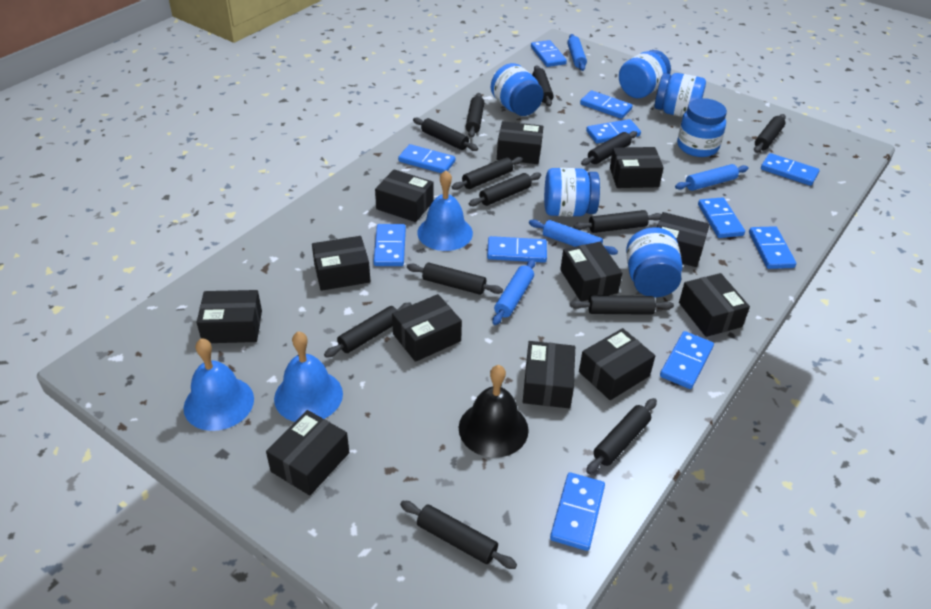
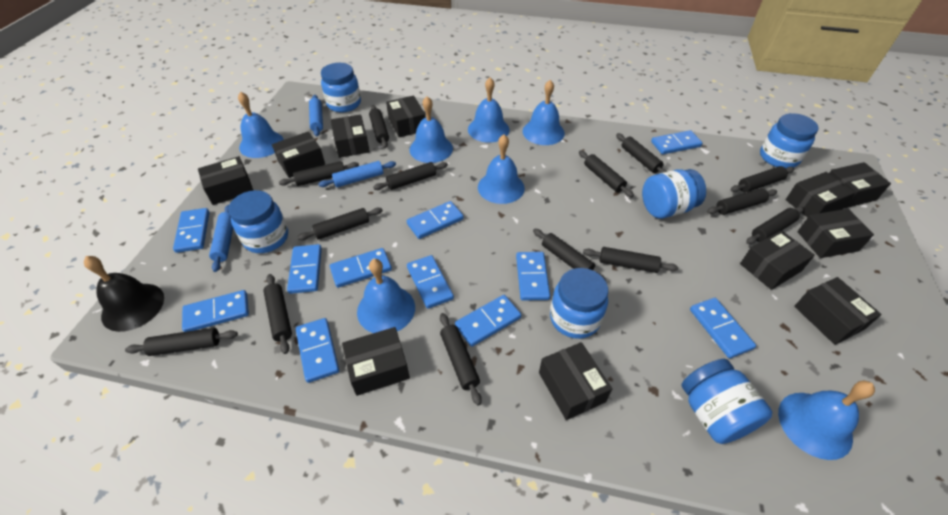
black box: 12 -> 11
black rolling pin: 13 -> 14
blue bell: 3 -> 7
blue rolling pin: 4 -> 3

